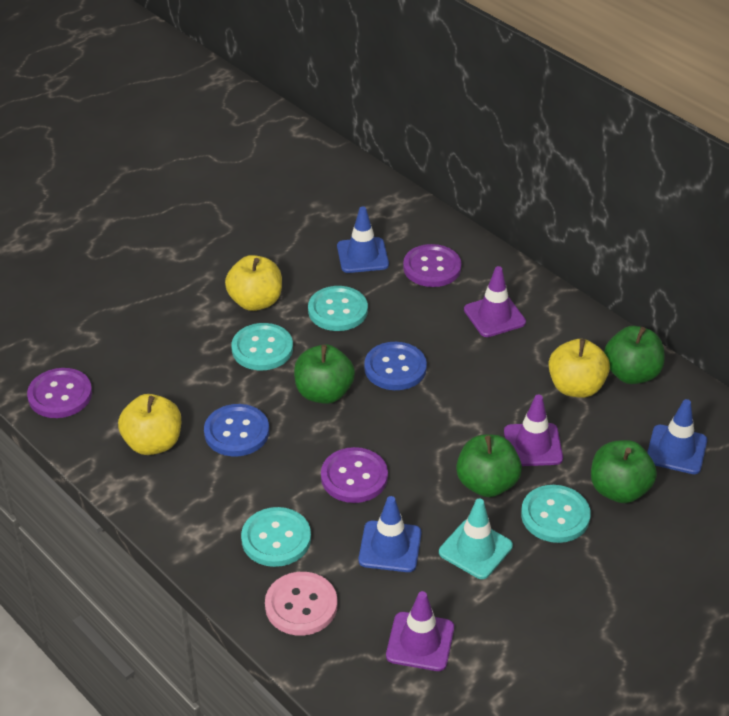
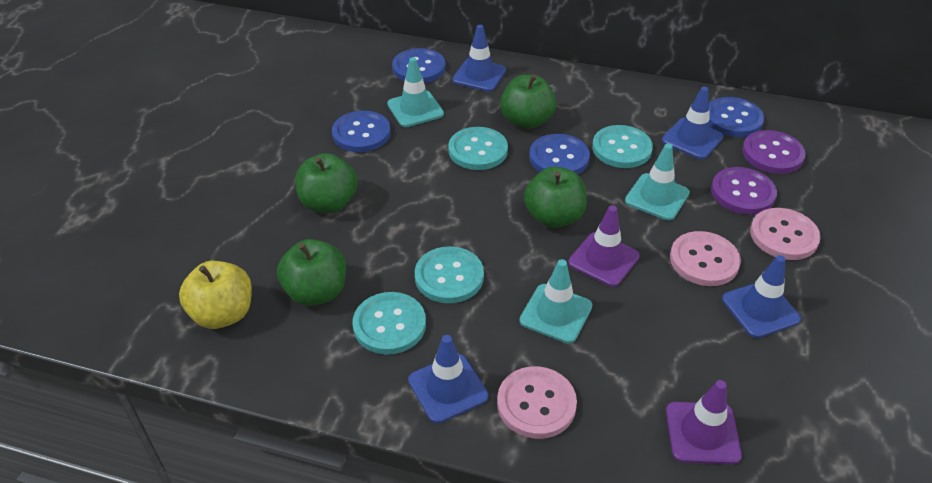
blue button: 2 -> 4
blue traffic cone: 3 -> 4
pink button: 1 -> 3
purple button: 3 -> 2
purple traffic cone: 3 -> 2
turquoise traffic cone: 1 -> 3
yellow apple: 3 -> 1

